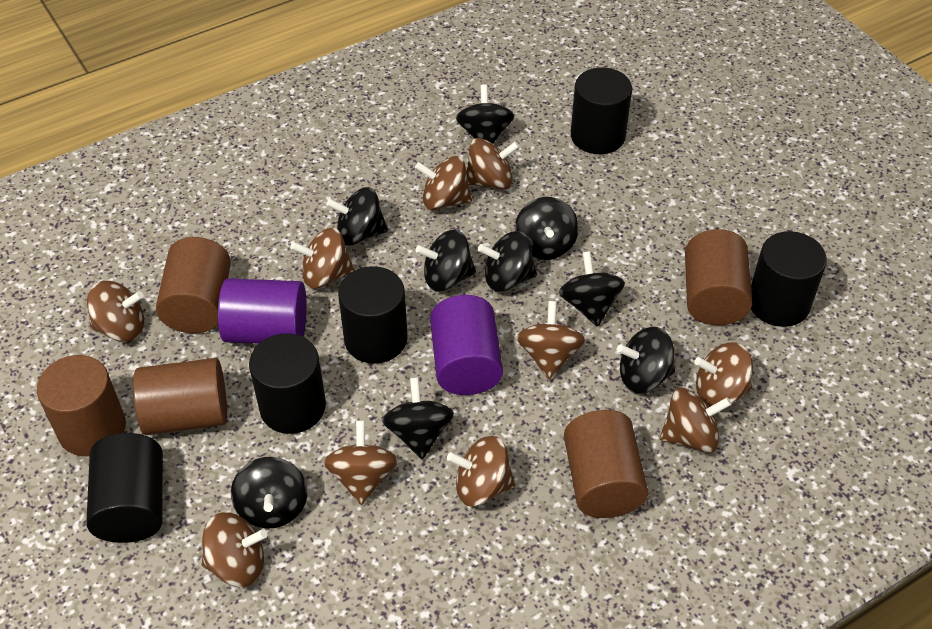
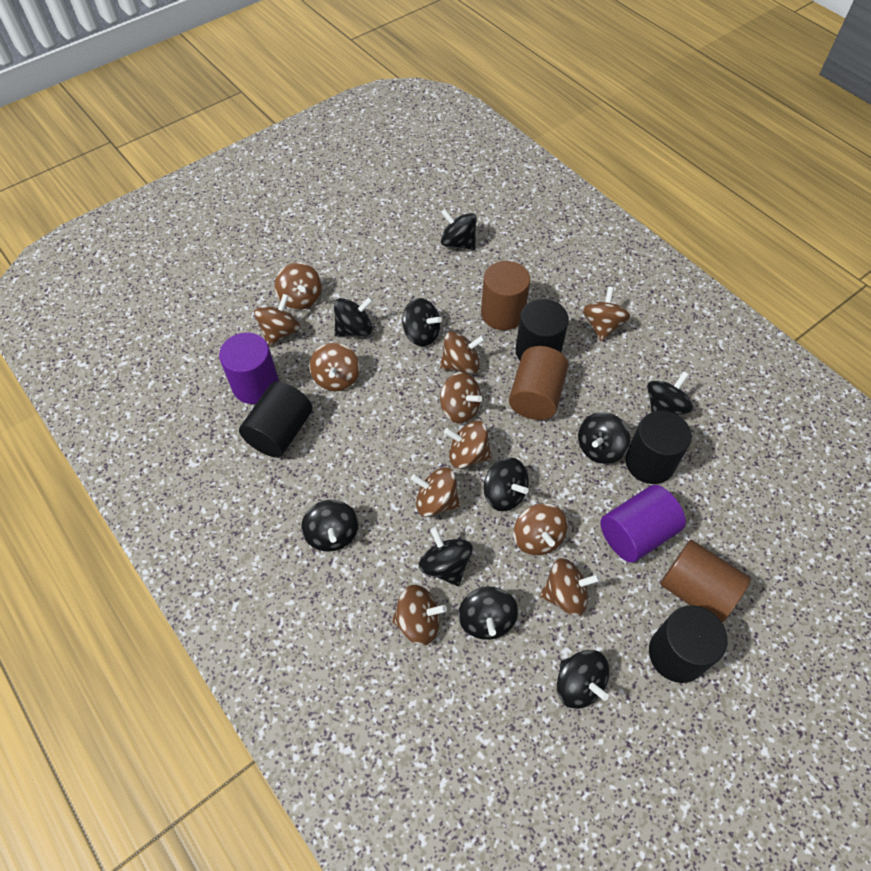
black cylinder: 5 -> 4
black spinning top: 9 -> 10
brown cylinder: 5 -> 3
brown spinning top: 10 -> 11

